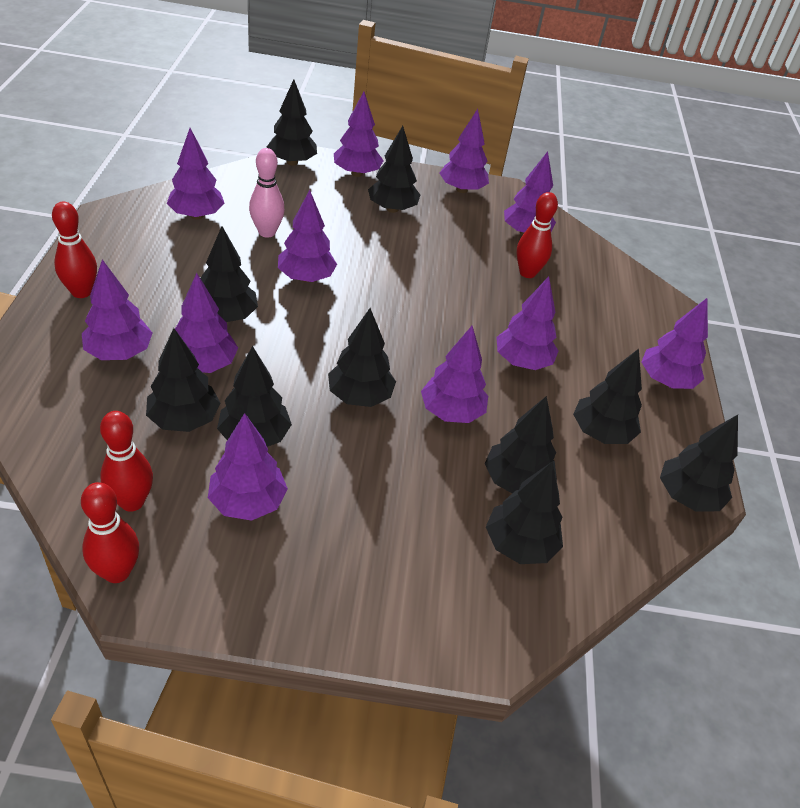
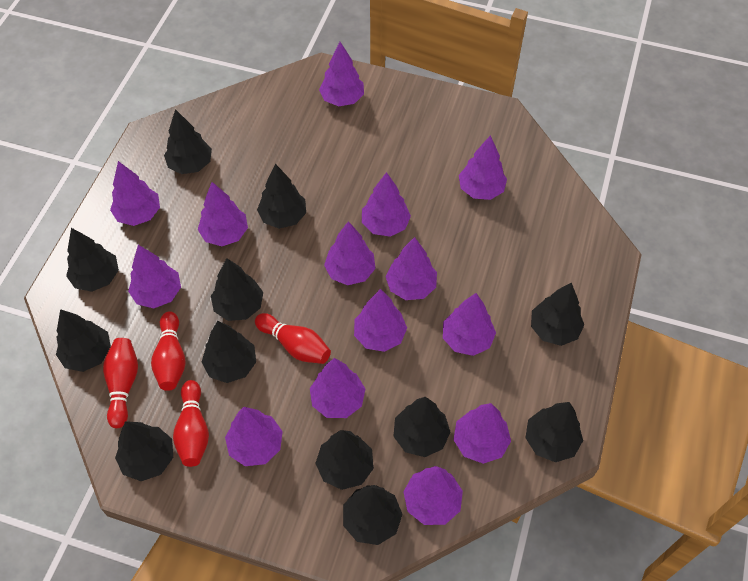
black tree: 10 -> 12
pink bowling pin: 1 -> 0
purple tree: 11 -> 14

